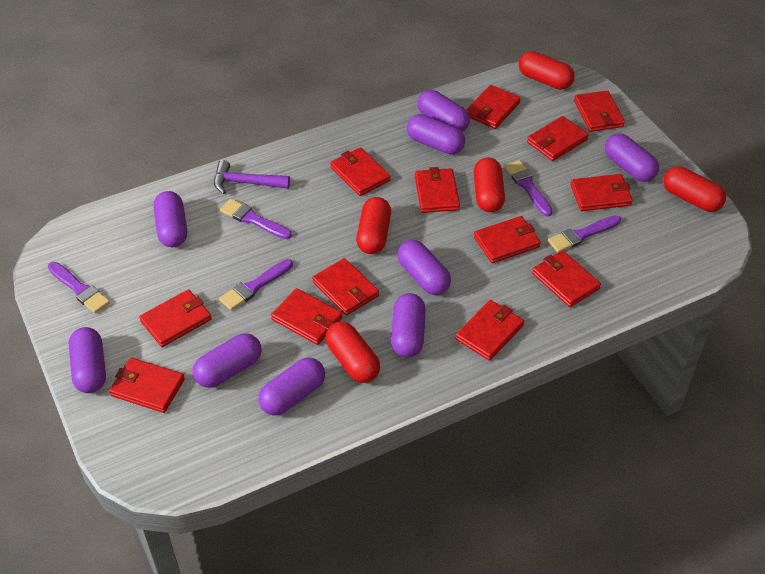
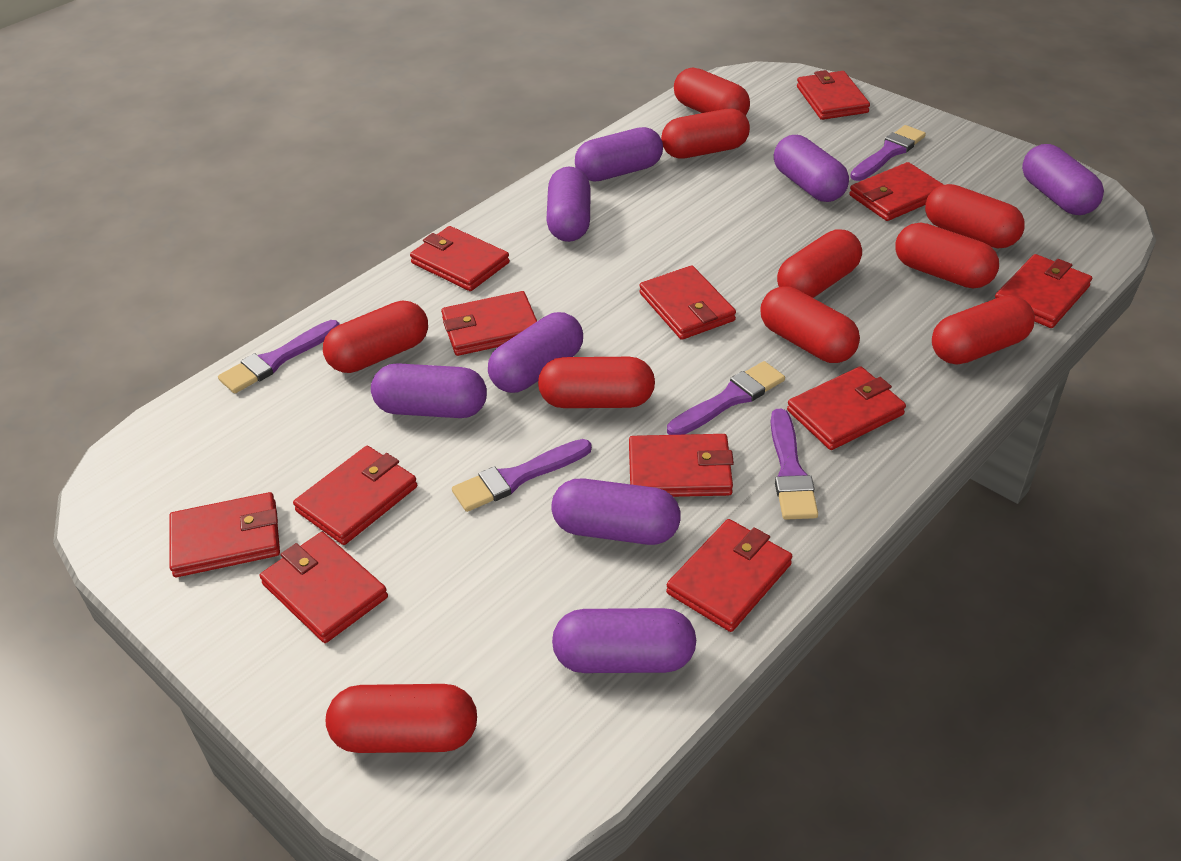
purple capsule: 9 -> 8
purple hammer: 1 -> 0
red capsule: 5 -> 10
red wallet: 13 -> 12

